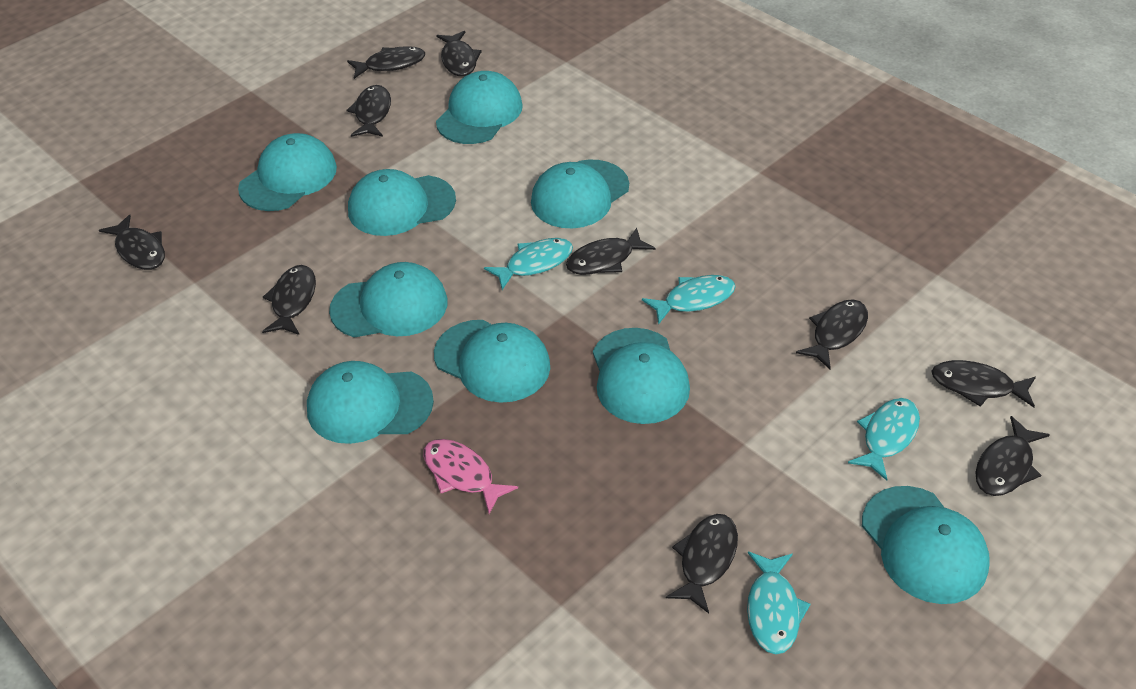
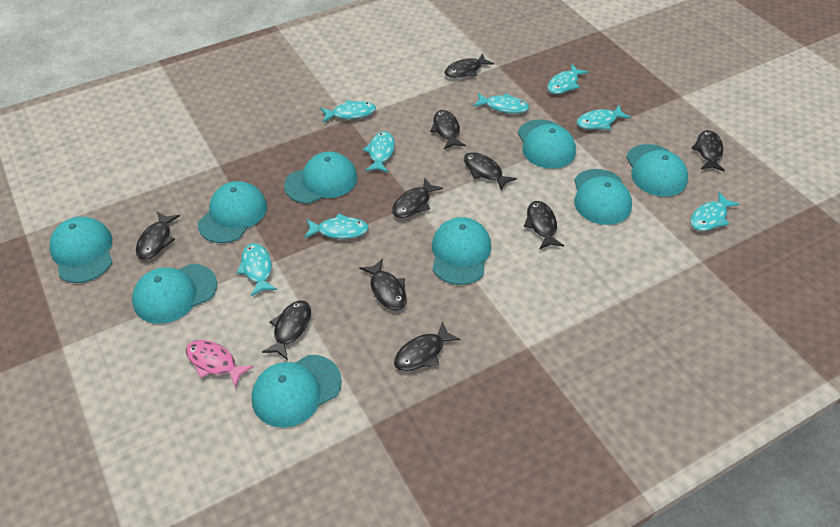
turquoise fish: 4 -> 8

